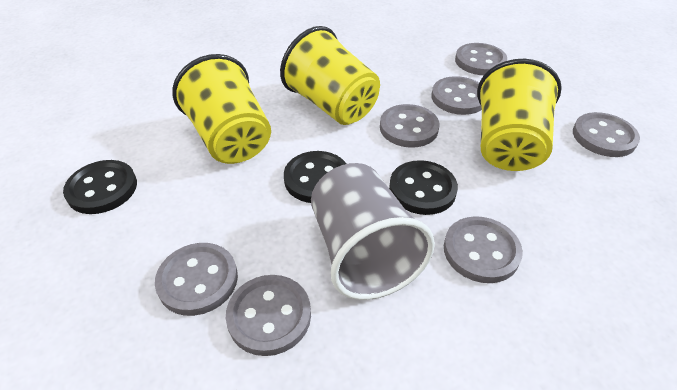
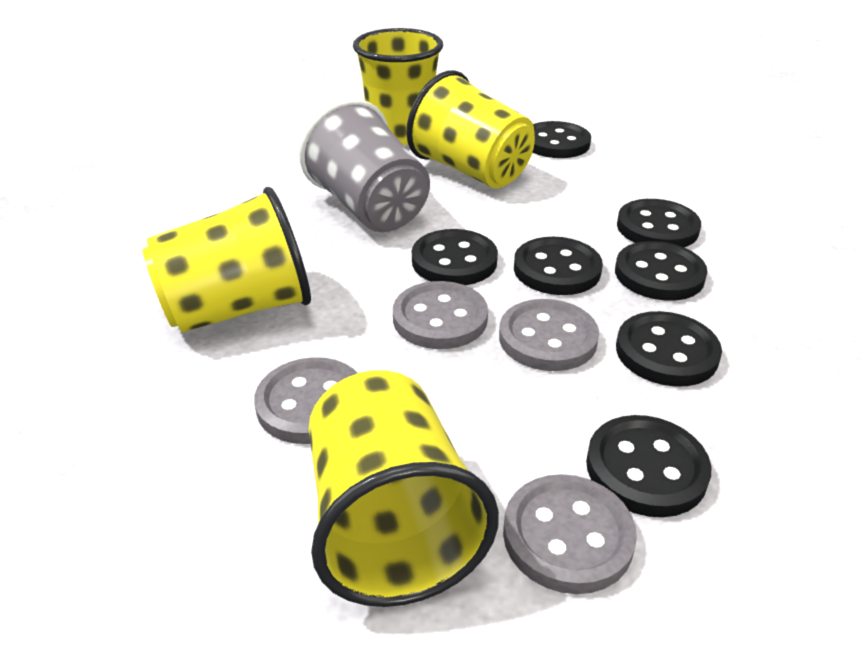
black button: 3 -> 7
grey button: 7 -> 4
yellow cup: 3 -> 4

